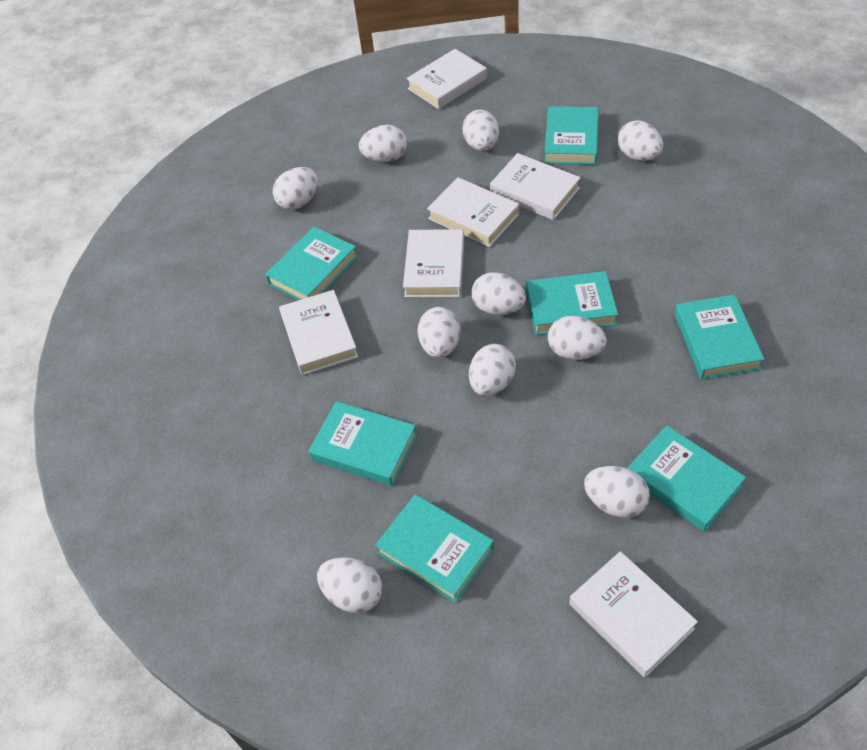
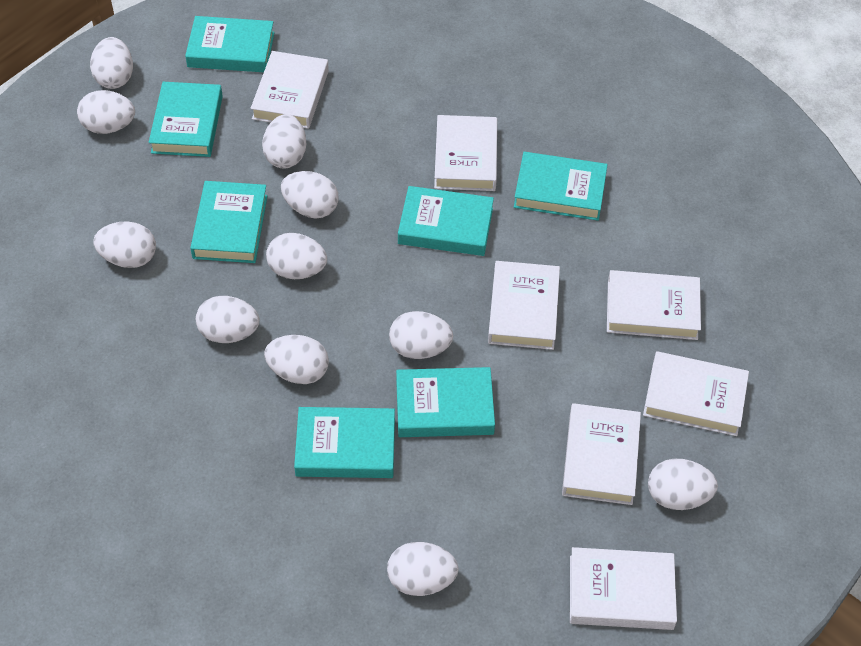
white book: 6 -> 7
white egg: 10 -> 11

